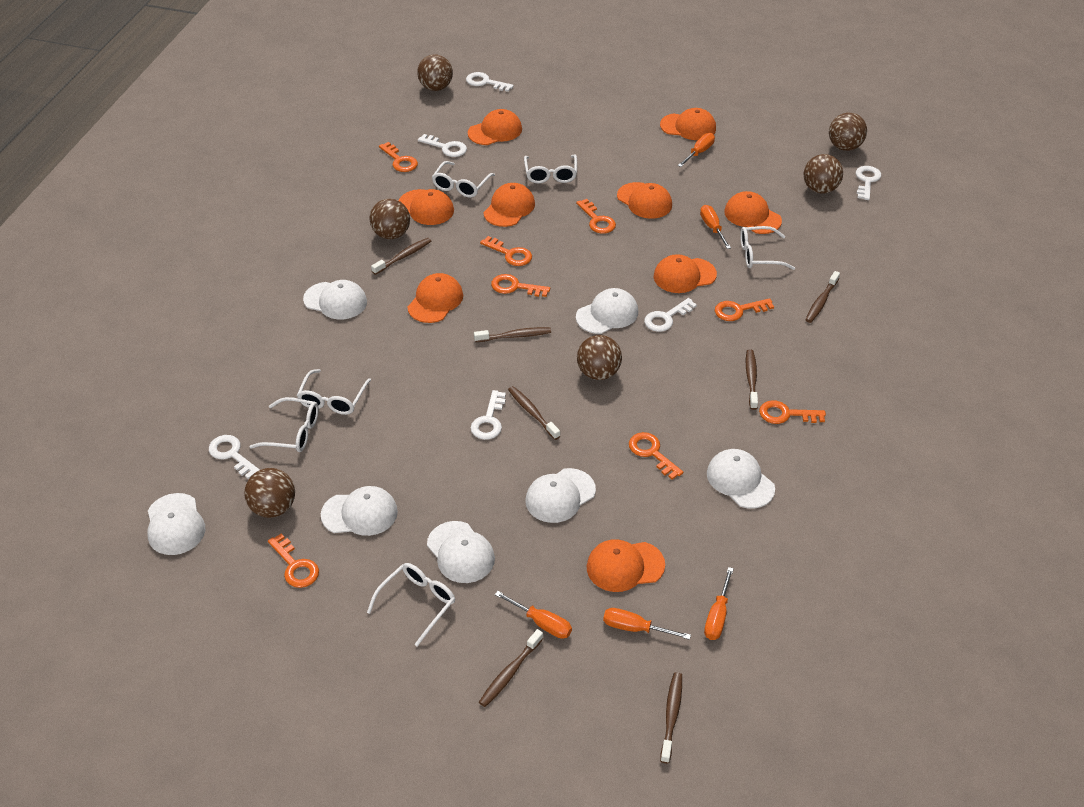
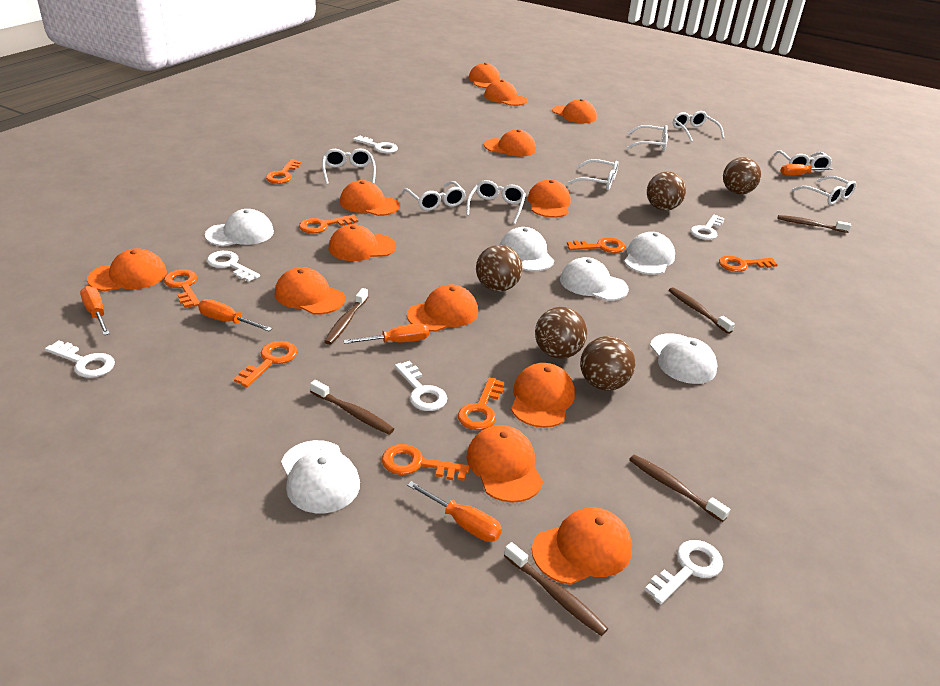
brown ball: 6 -> 5
brown toothbrush: 7 -> 6
orange cap: 9 -> 13
white cap: 7 -> 6
white glasses: 6 -> 8

